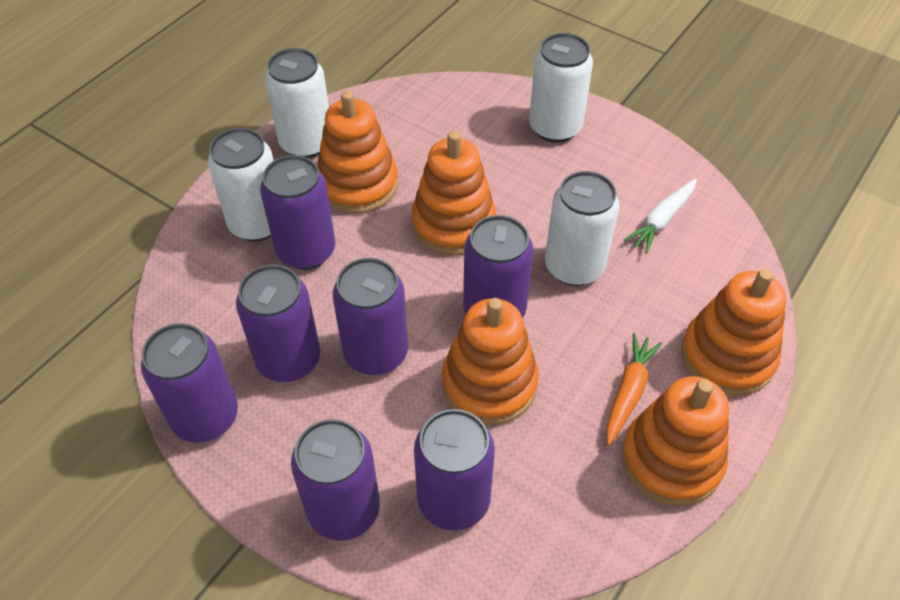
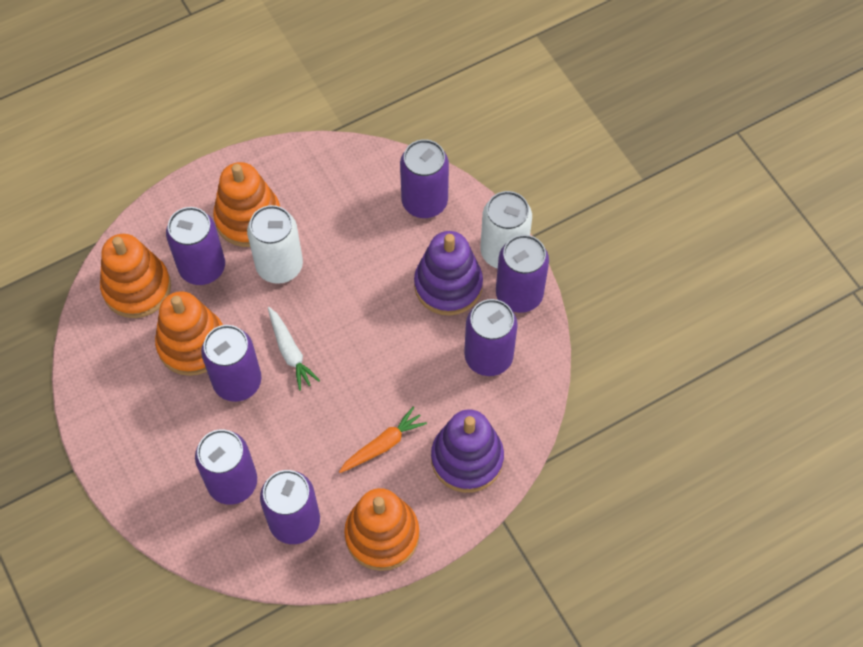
orange stacking toy: 5 -> 4
purple stacking toy: 0 -> 2
white can: 4 -> 2

